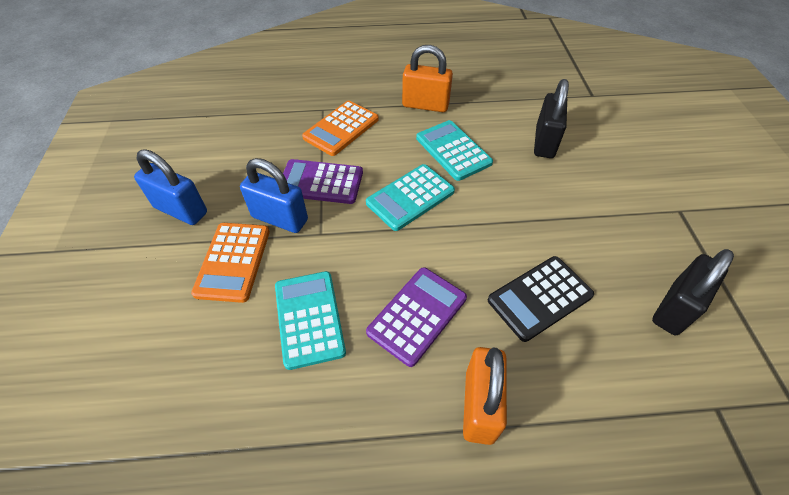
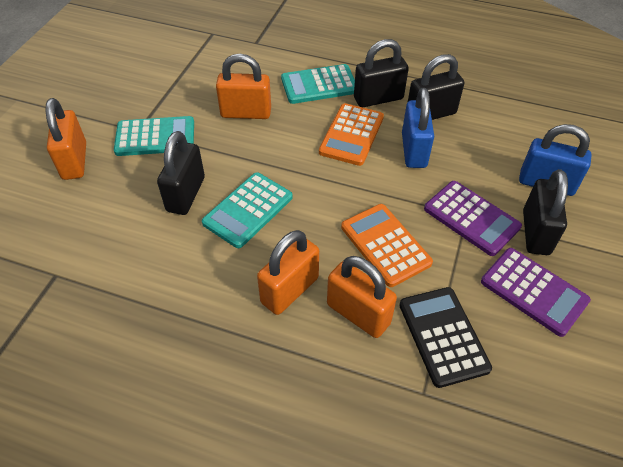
black padlock: 2 -> 4
orange padlock: 2 -> 4

